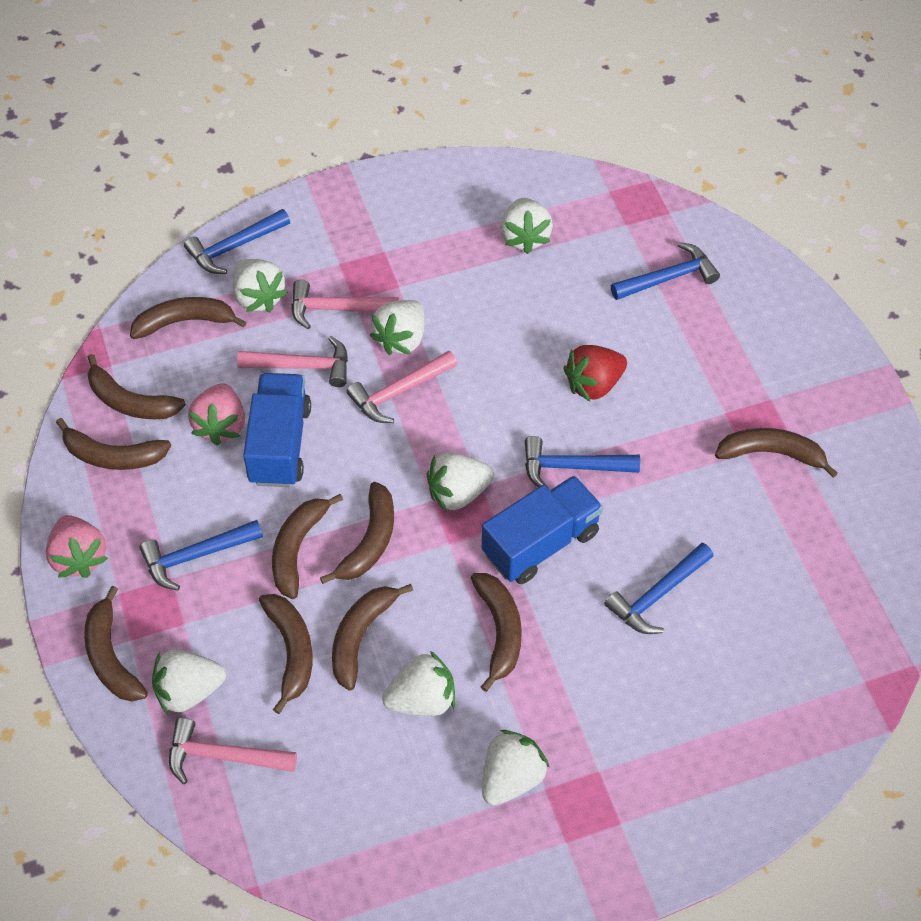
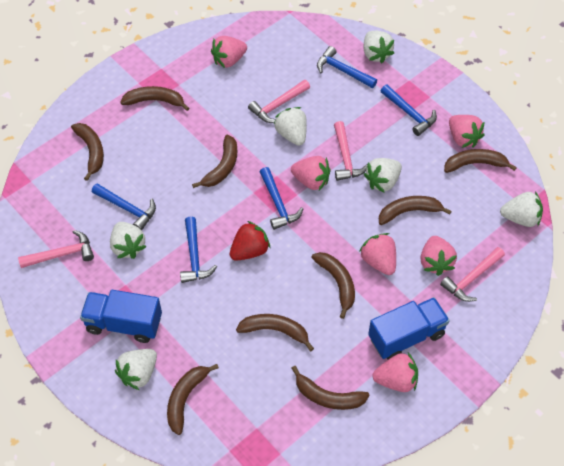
brown banana: 10 -> 9
pink strawberry: 2 -> 6
white strawberry: 7 -> 6

